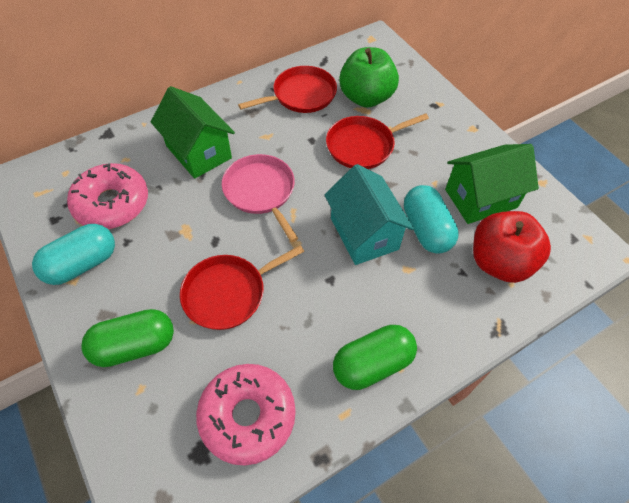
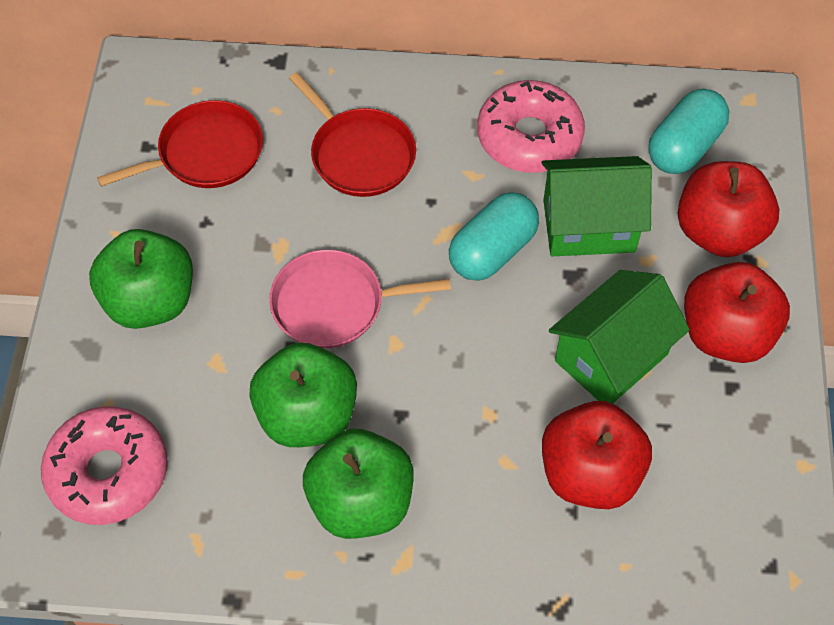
green apple: 1 -> 3
green capsule: 2 -> 0
red apple: 1 -> 3
red pan: 3 -> 2
turquoise house: 1 -> 0

